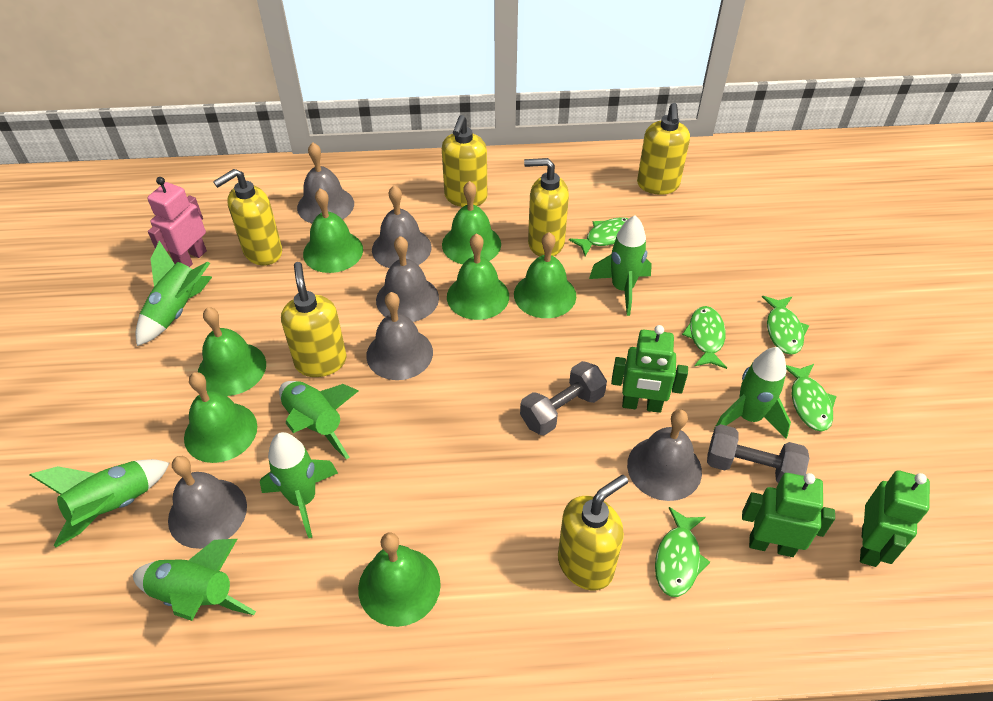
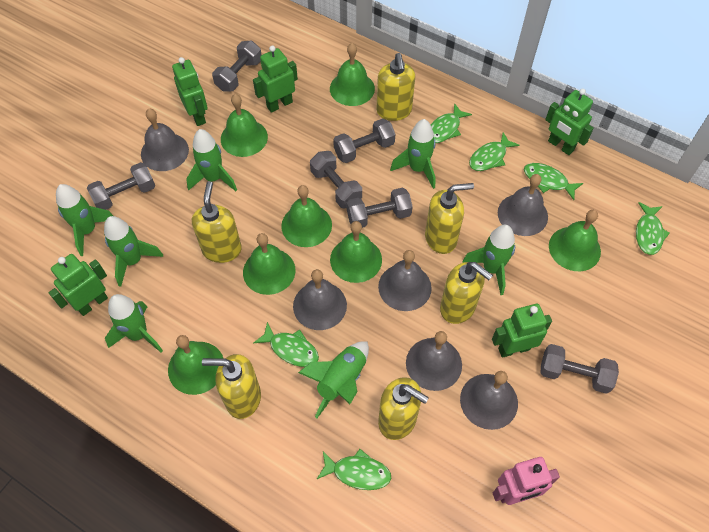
green fish: 5 -> 6
green robot: 3 -> 5
grey dumbbell: 2 -> 6

